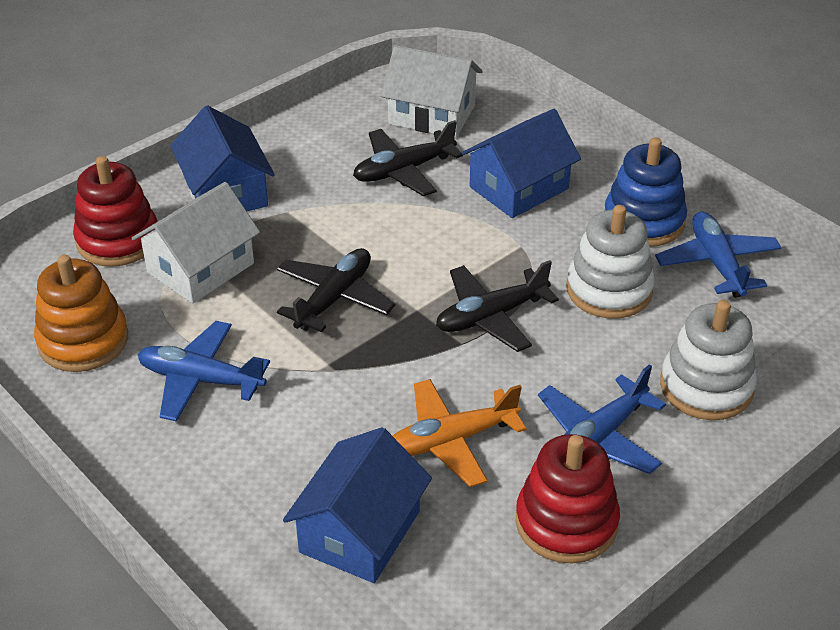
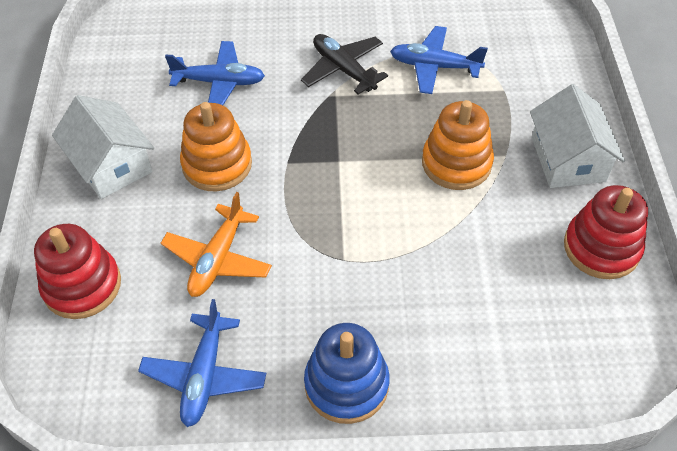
black plane: 3 -> 1
blue house: 3 -> 0
orange stacking toy: 1 -> 2
white stacking toy: 2 -> 0

